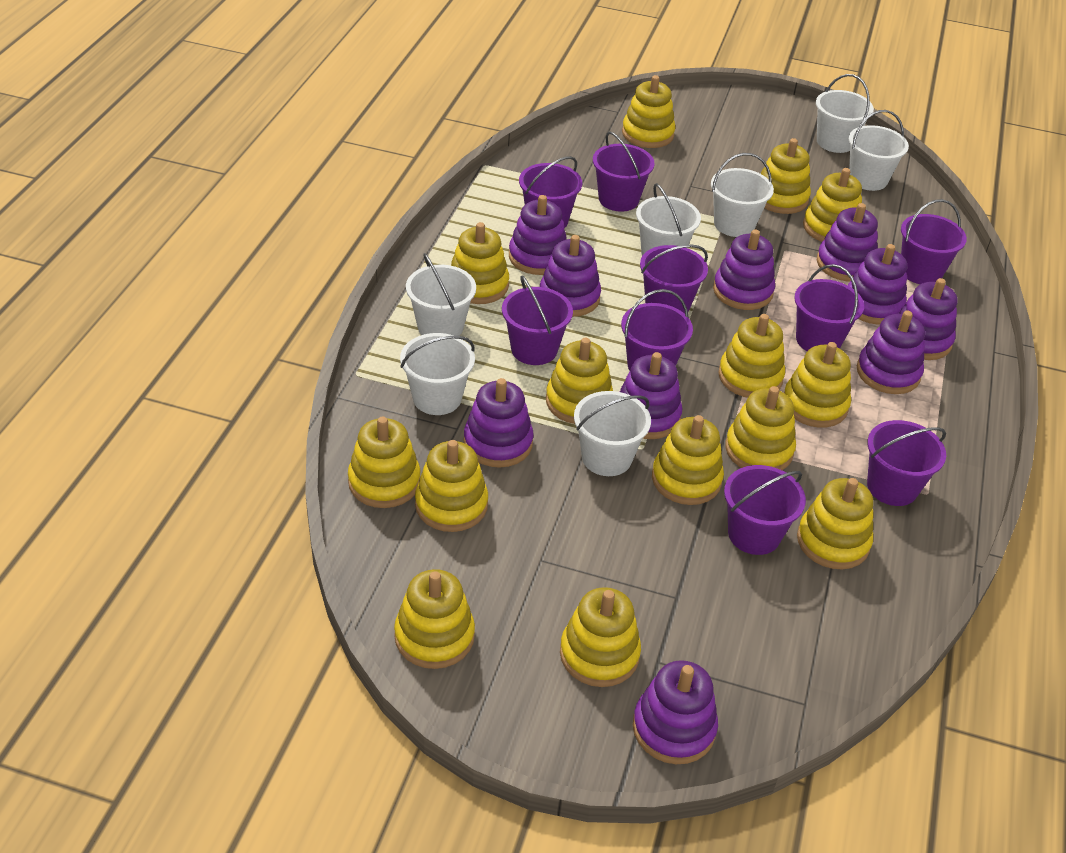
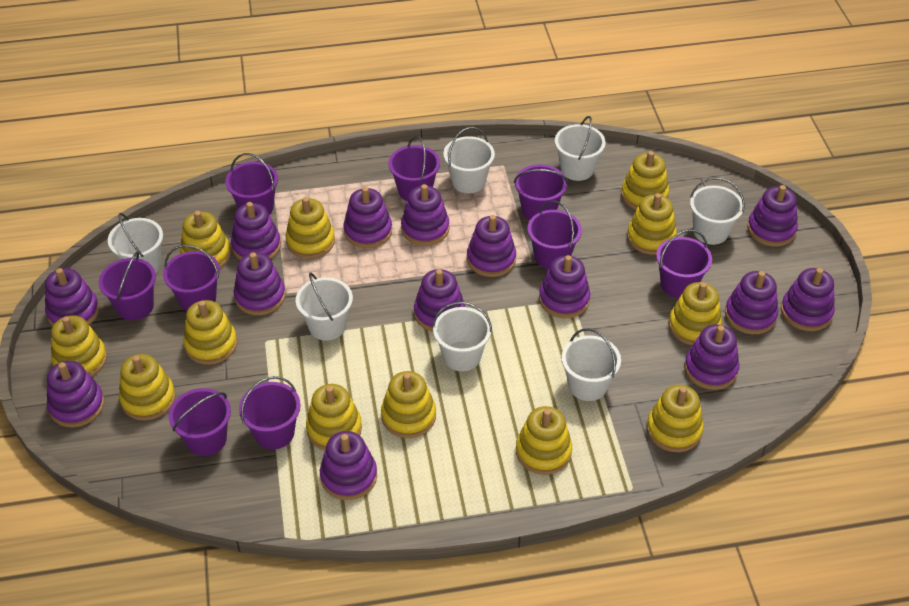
purple stacking toy: 10 -> 14
yellow stacking toy: 14 -> 12

